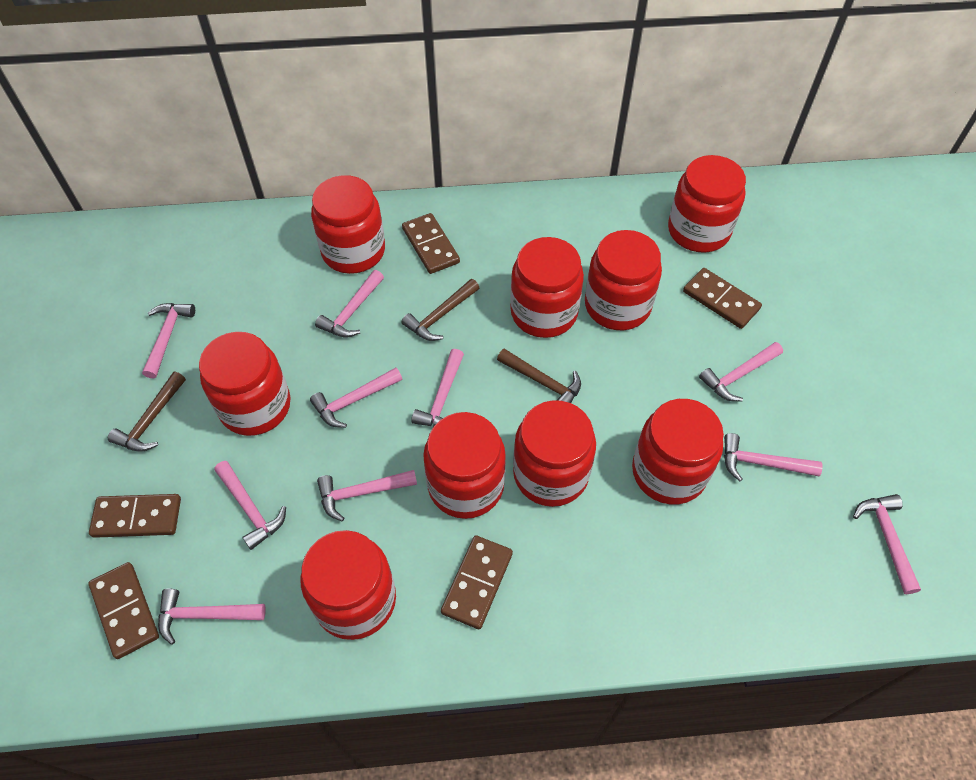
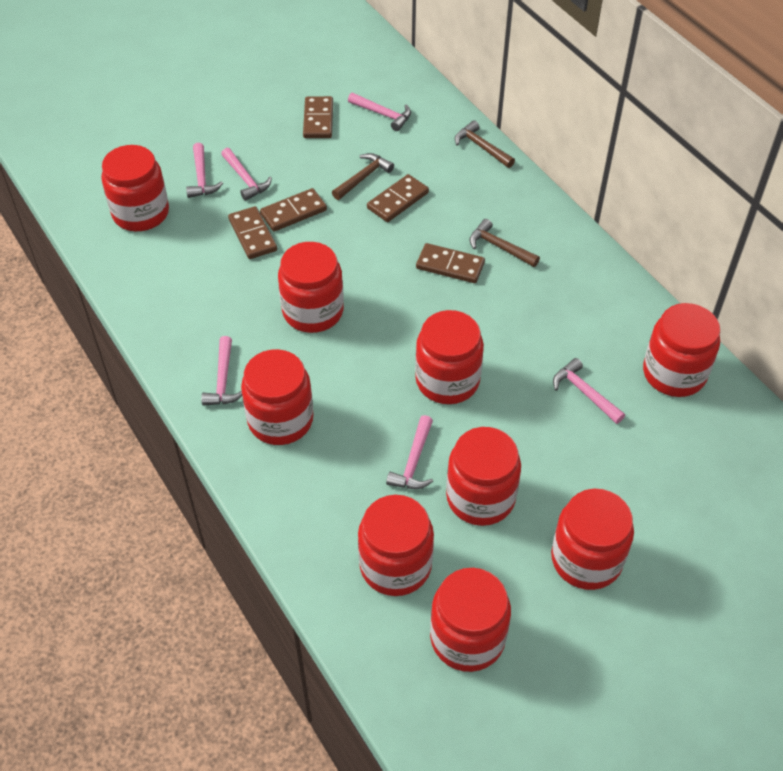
pink hammer: 10 -> 6

